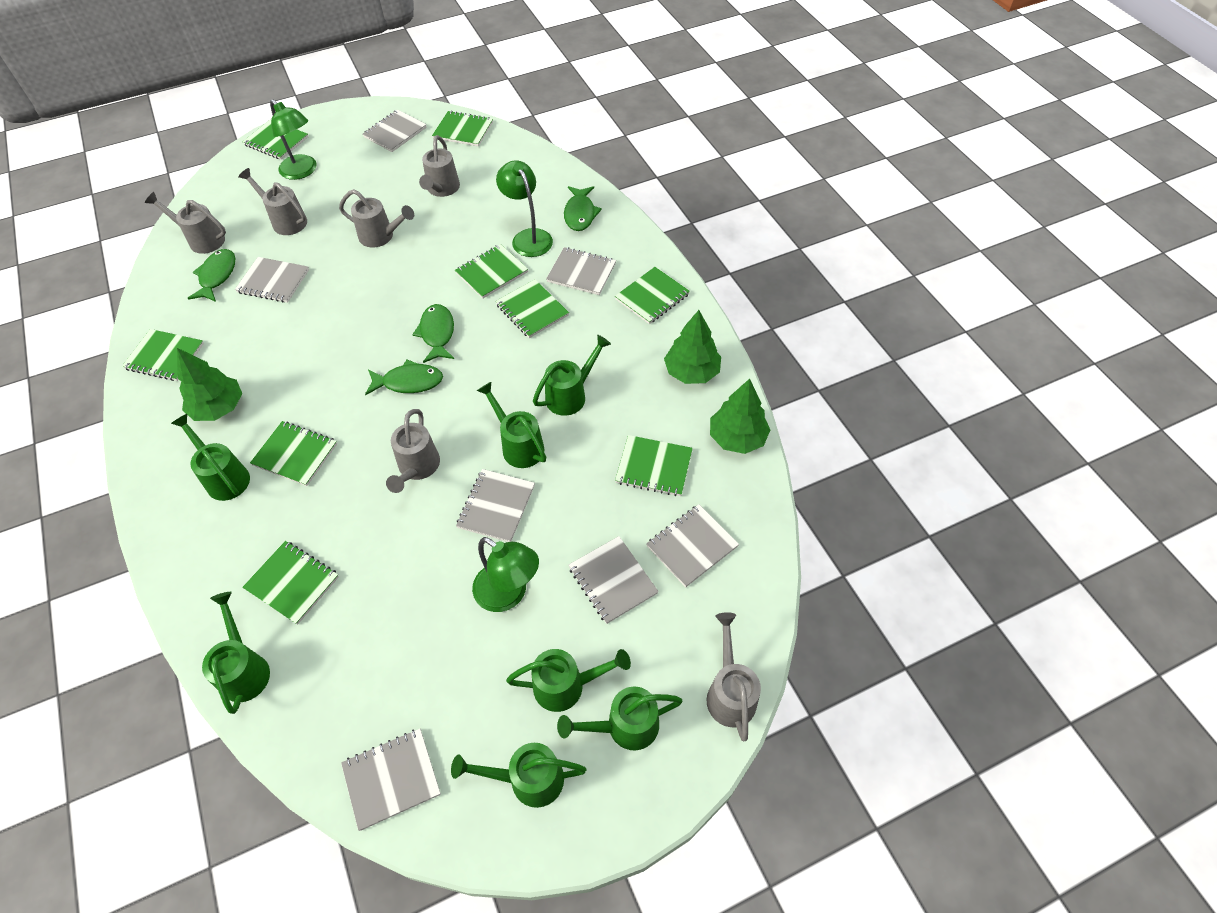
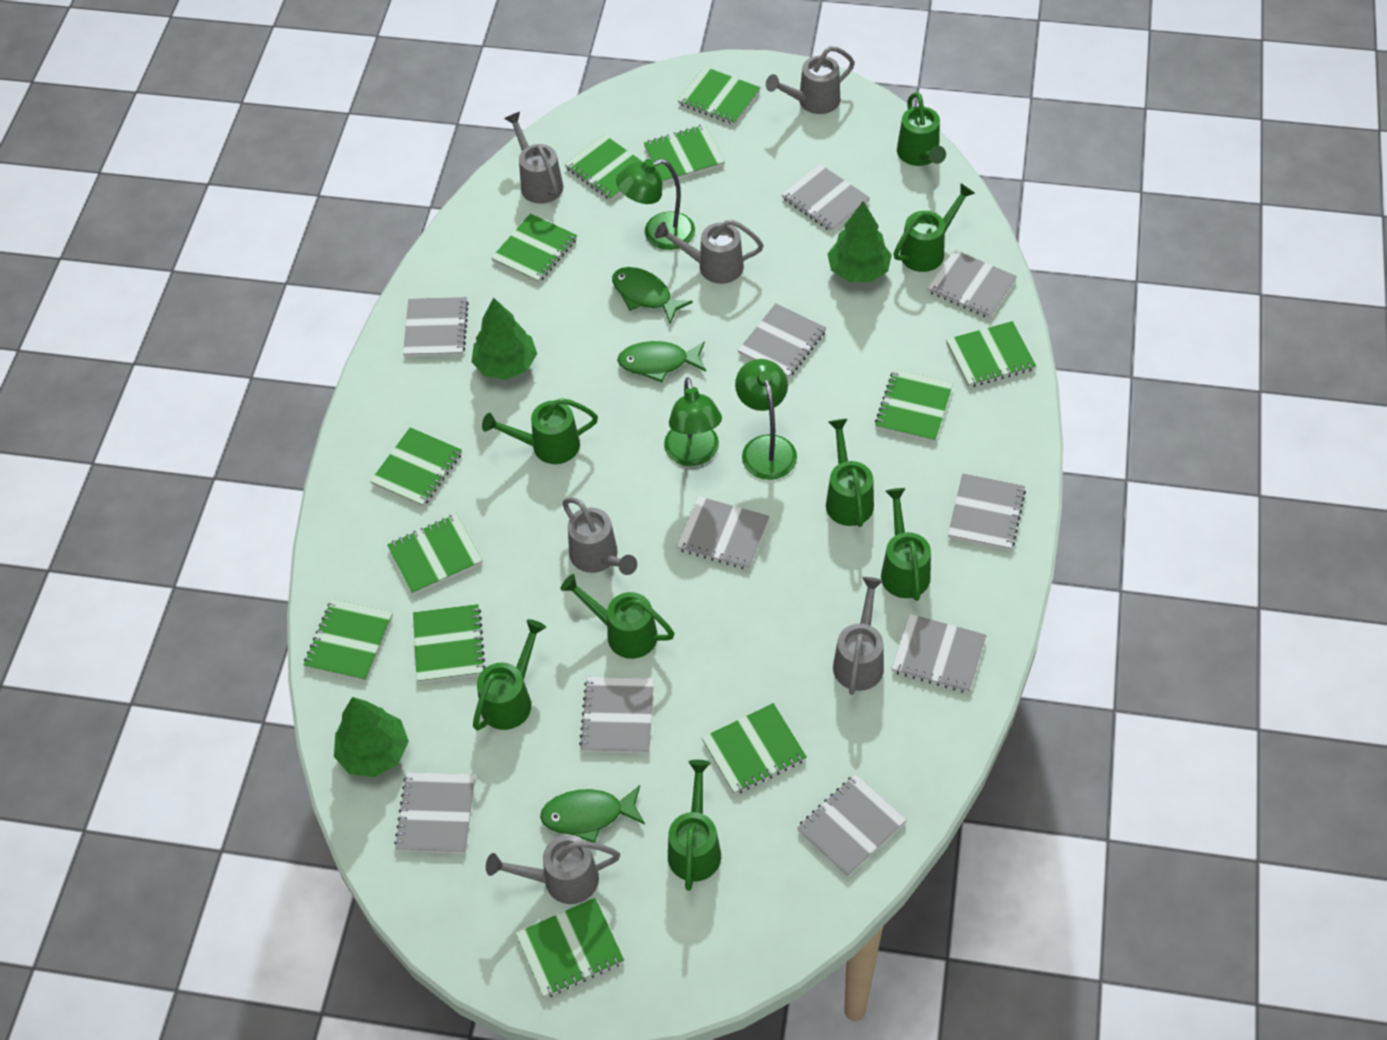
green fish: 4 -> 3
green notebook: 9 -> 12
green watering can: 7 -> 8
grey notebook: 7 -> 10

